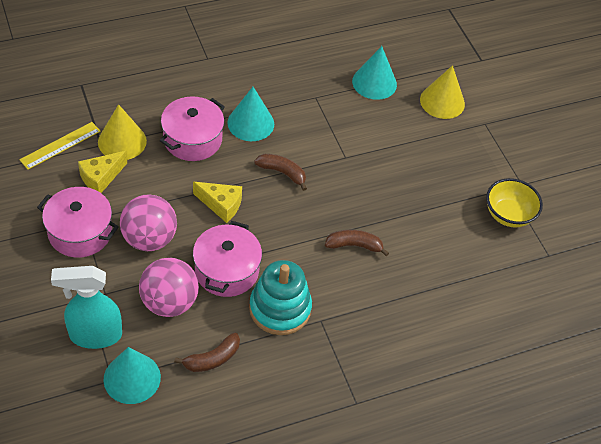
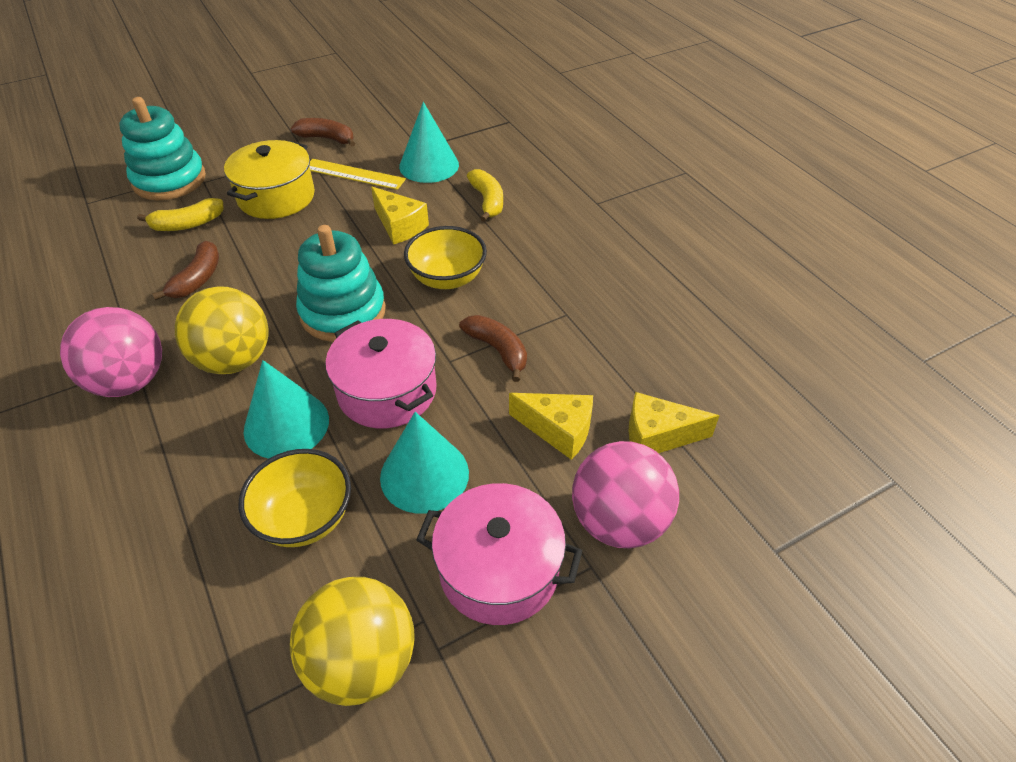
pink pot: 3 -> 2
turquoise spray bottle: 1 -> 0
turquoise stacking toy: 1 -> 2
yellow ball: 0 -> 2
yellow banana: 0 -> 2
yellow bowl: 1 -> 2
yellow cheese: 2 -> 3
yellow cone: 2 -> 0
yellow pot: 0 -> 1

